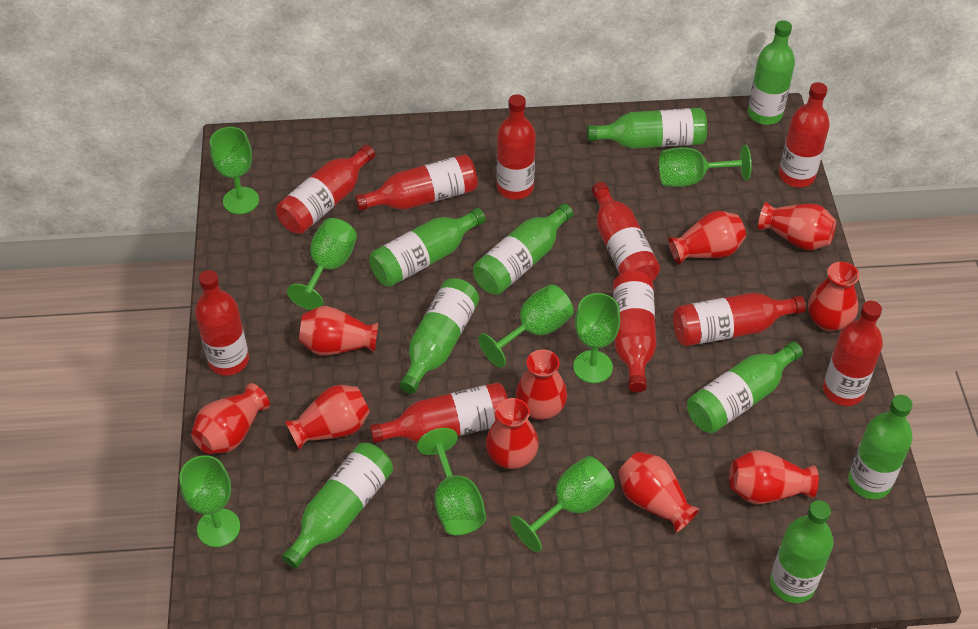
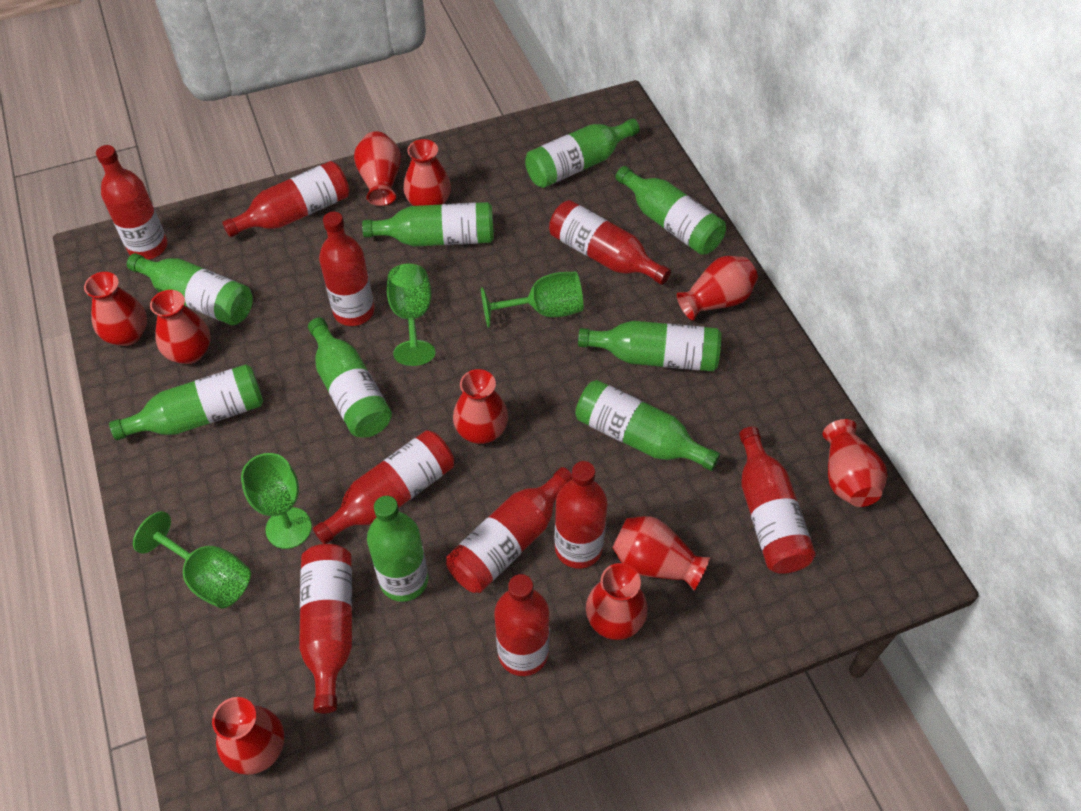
green goblet: 8 -> 4

